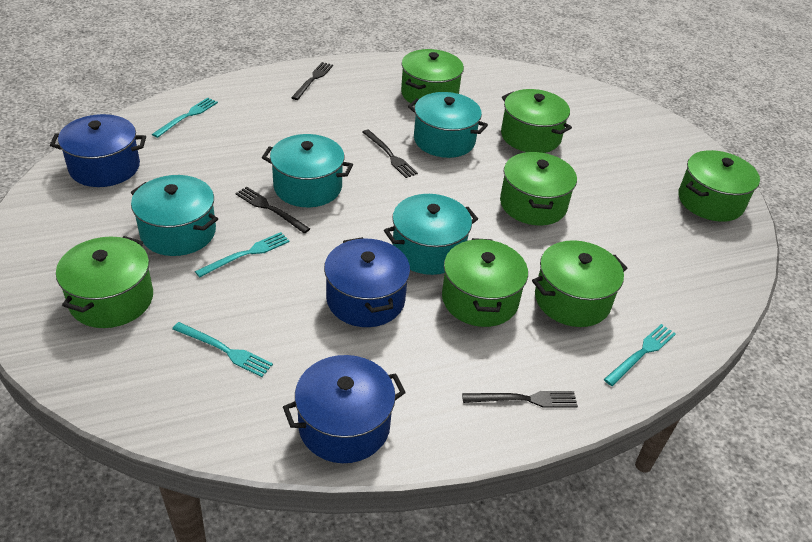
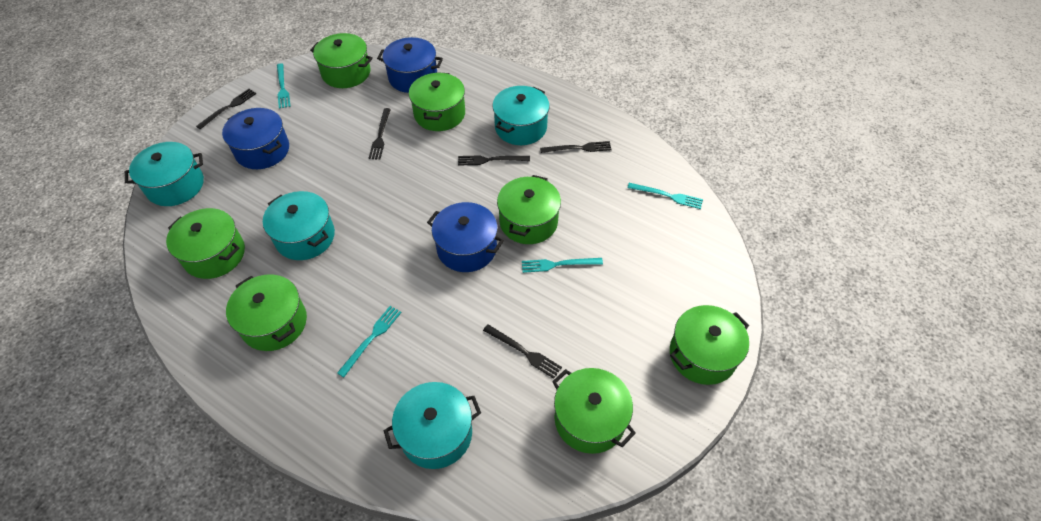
black fork: 4 -> 5

